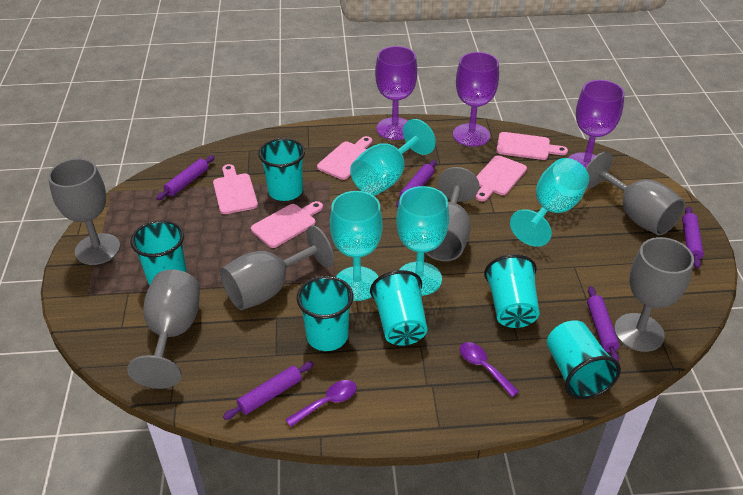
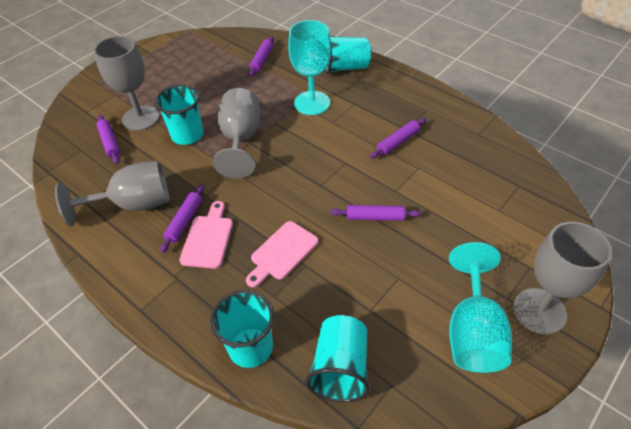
grey goblet: 6 -> 4
pink cutting board: 5 -> 2
purple goblet: 3 -> 0
purple spoon: 2 -> 0
turquoise cup: 6 -> 4
turquoise goblet: 4 -> 2

